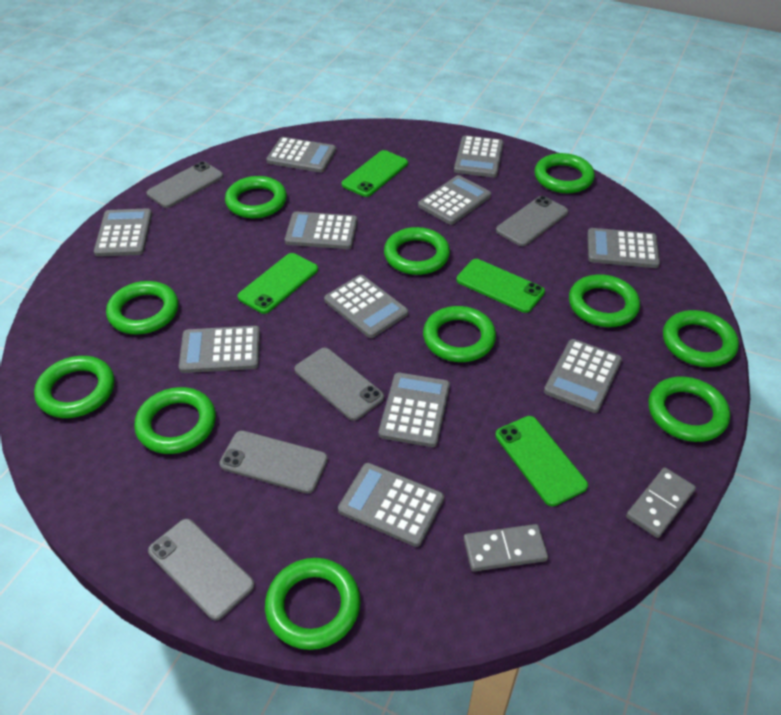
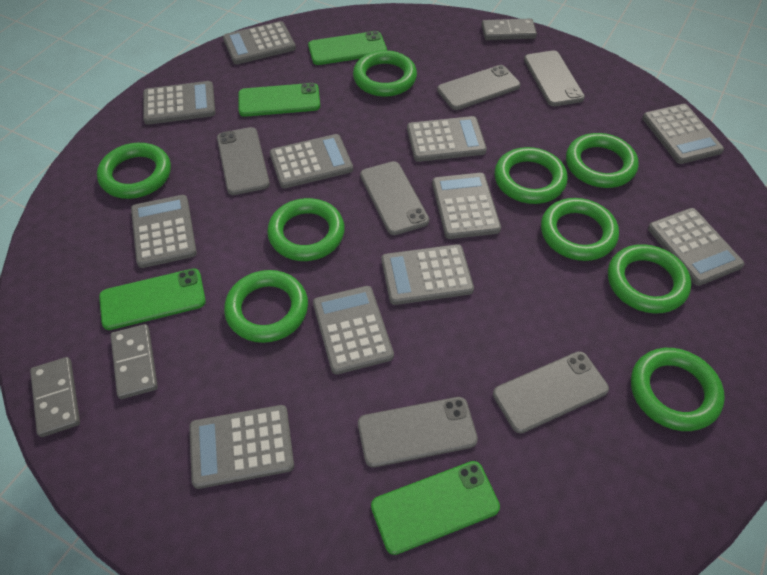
green ring: 11 -> 9
grey domino: 2 -> 3
grey phone: 5 -> 6

